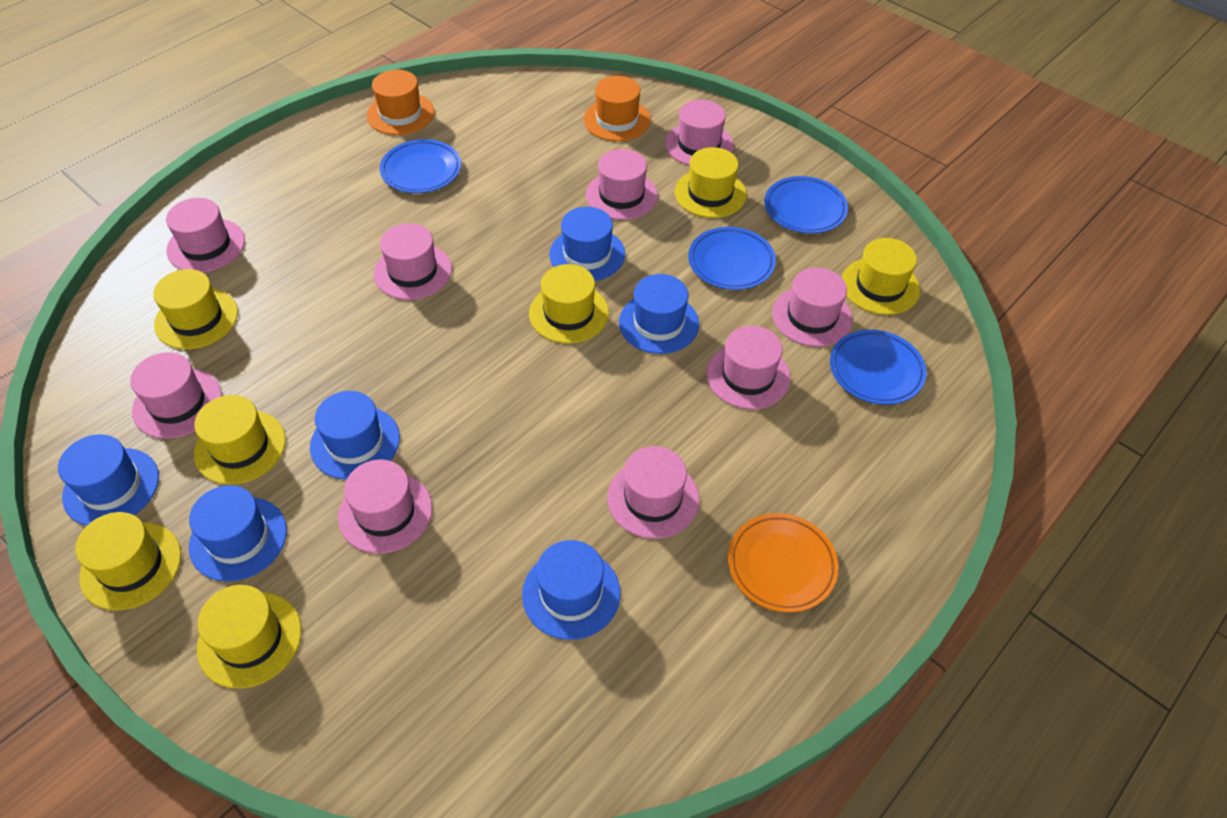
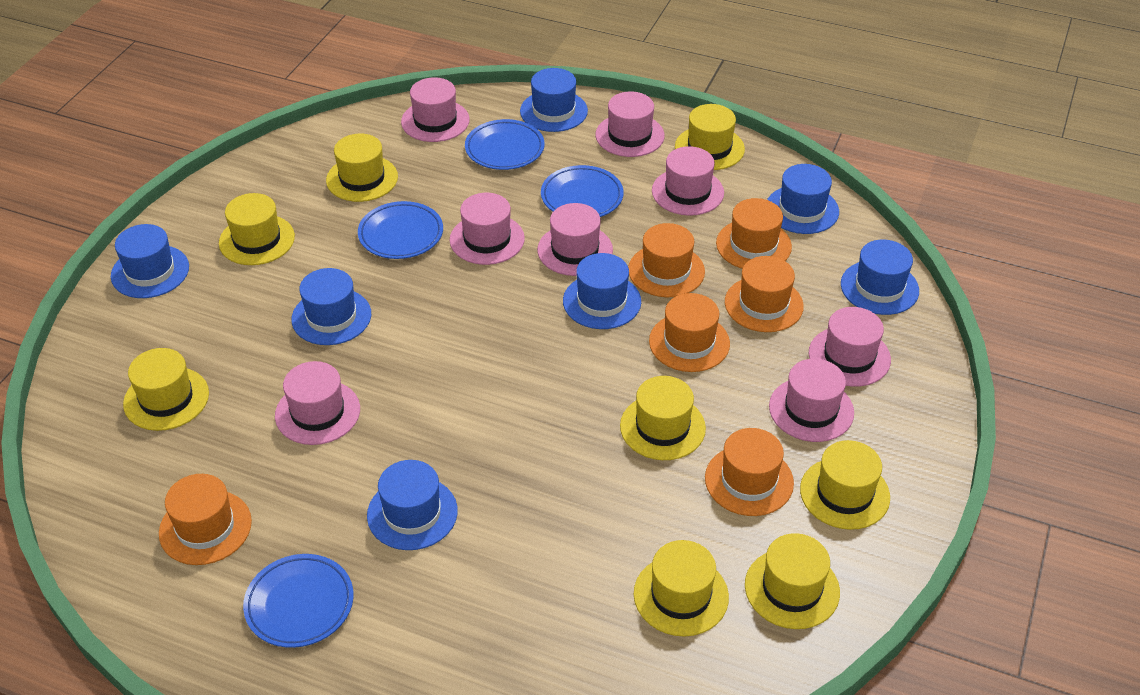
blue hat: 6 -> 7
orange hat: 2 -> 6
orange plate: 1 -> 0
pink hat: 9 -> 8
yellow hat: 7 -> 8

